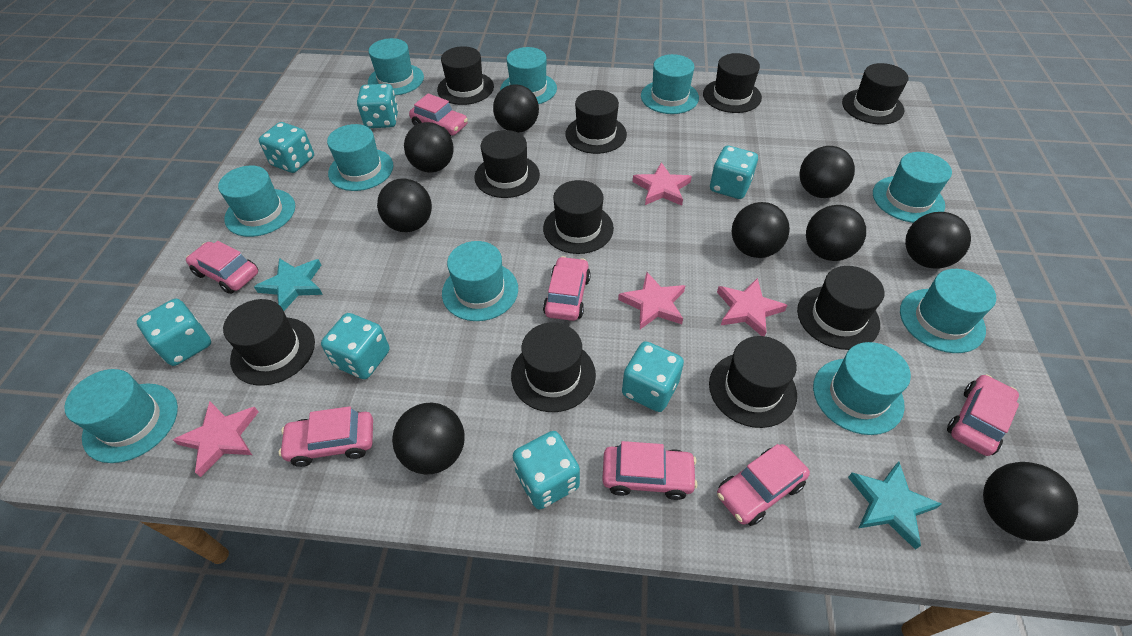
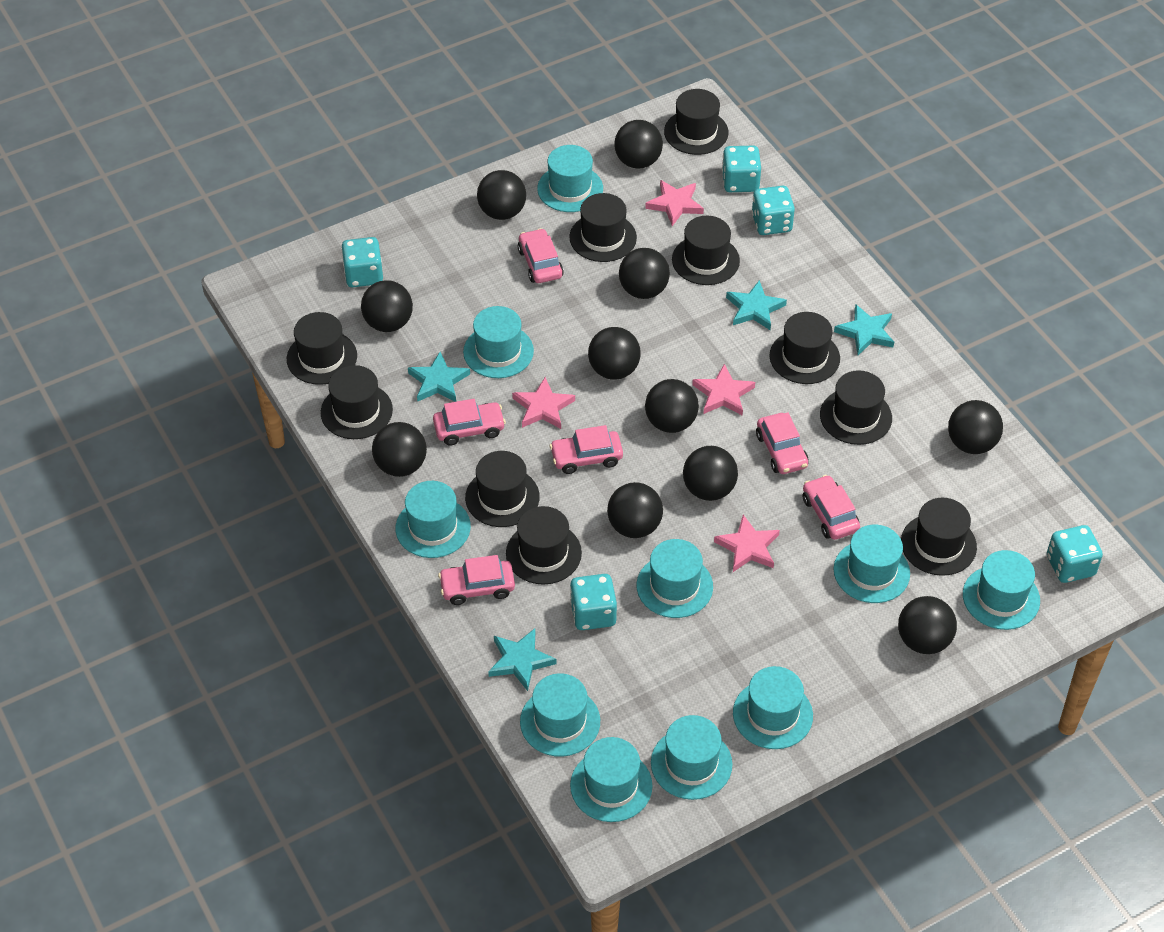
black ball: 9 -> 11
pink car: 7 -> 6
turquoise dice: 7 -> 5
turquoise star: 2 -> 4

